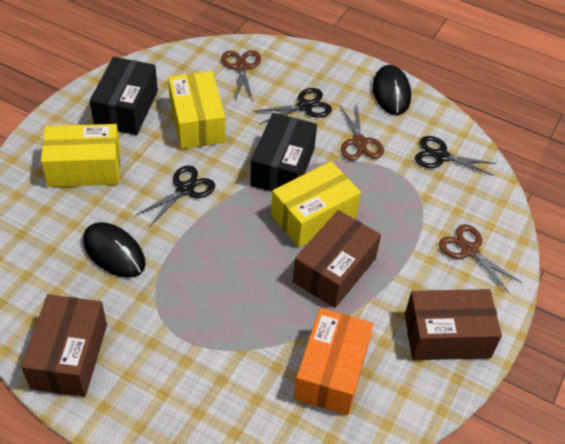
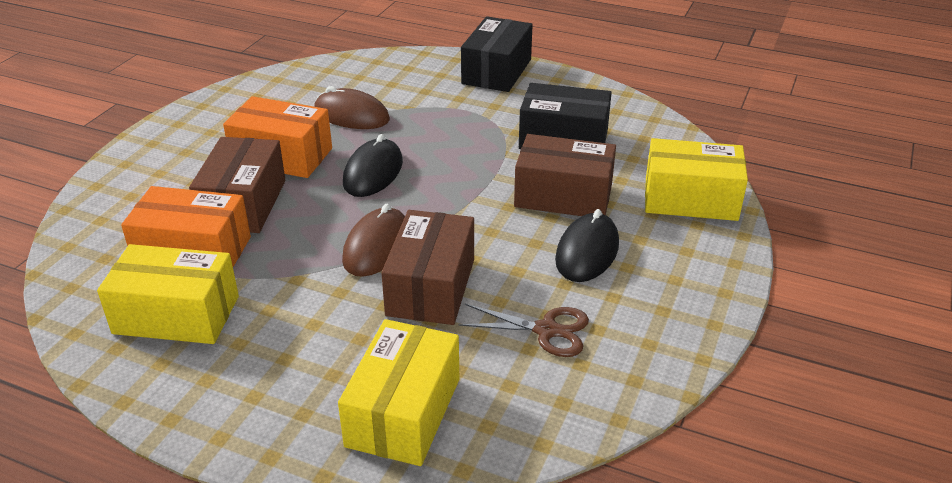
black scissors: 3 -> 0
brown mouse: 0 -> 2
brown scissors: 3 -> 1
orange box: 1 -> 2

